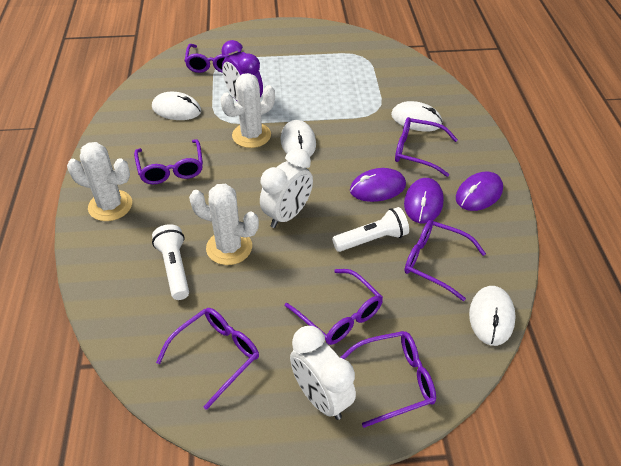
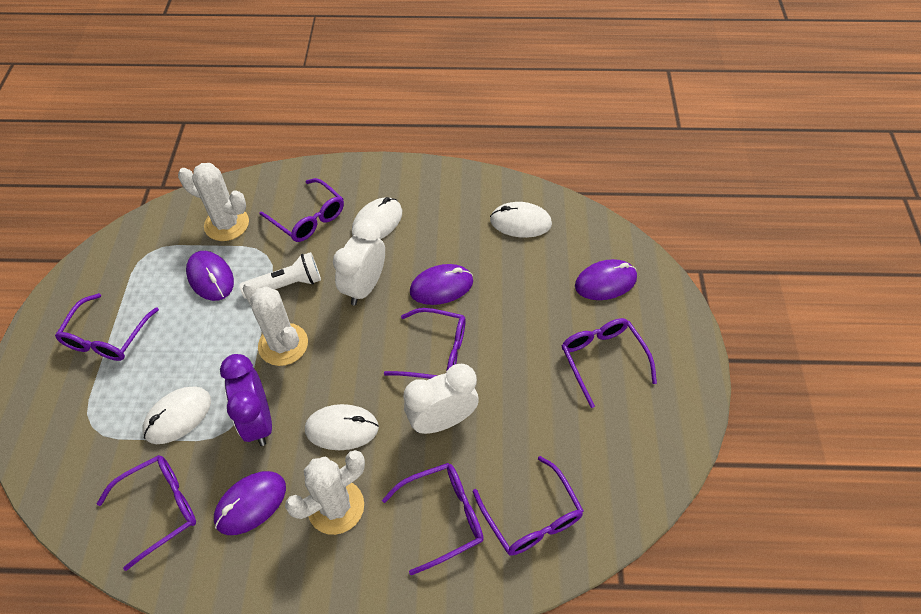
purple mouse: 3 -> 4
white flashlight: 2 -> 1

